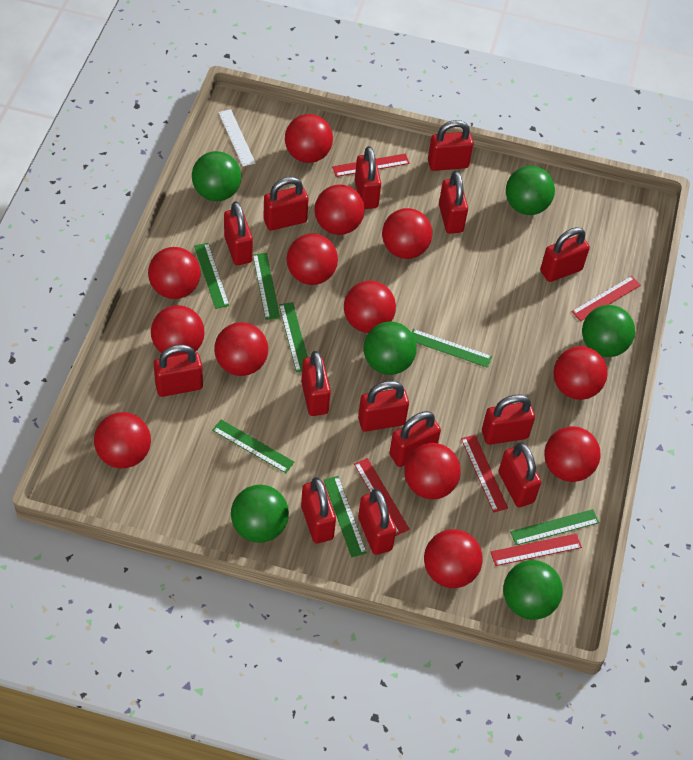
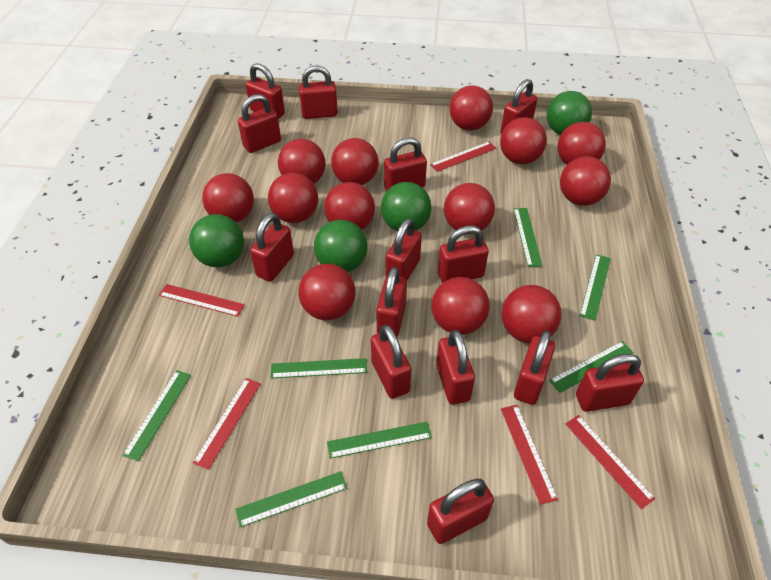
green ball: 6 -> 4
white ruler: 1 -> 0

